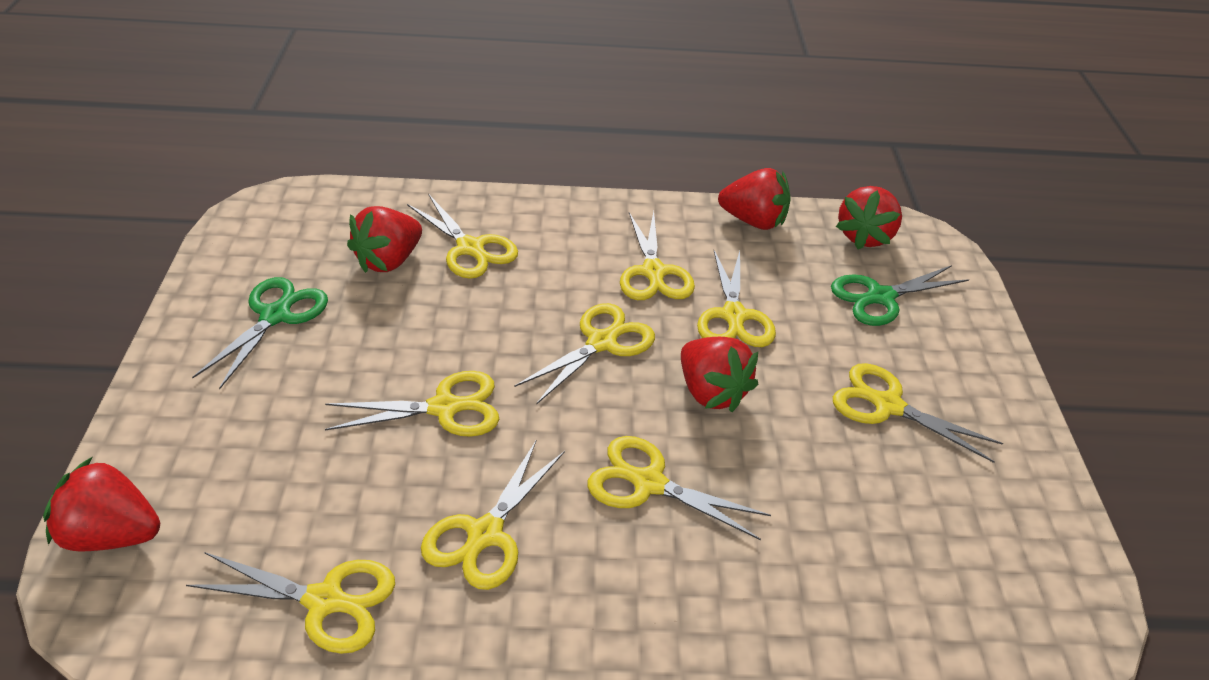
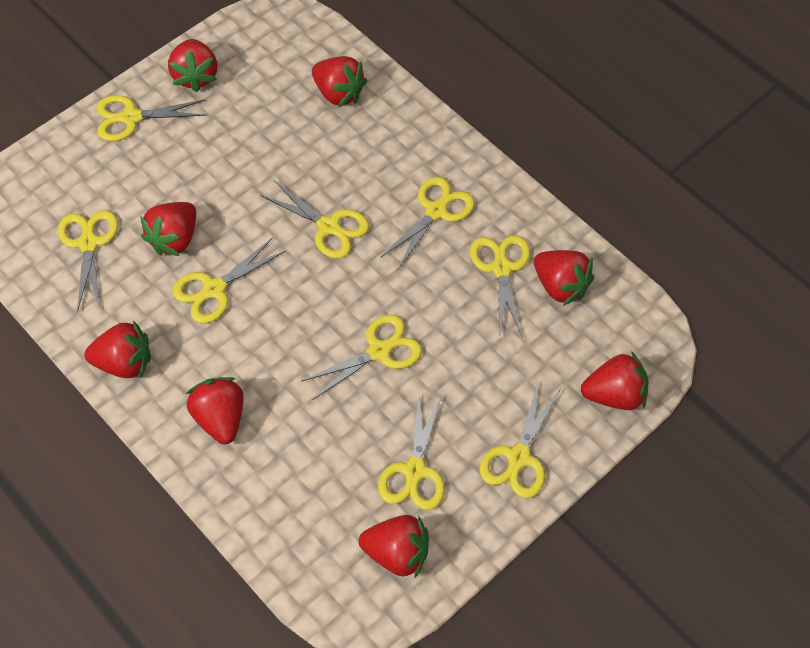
green scissors: 2 -> 0
red strawberry: 5 -> 8

